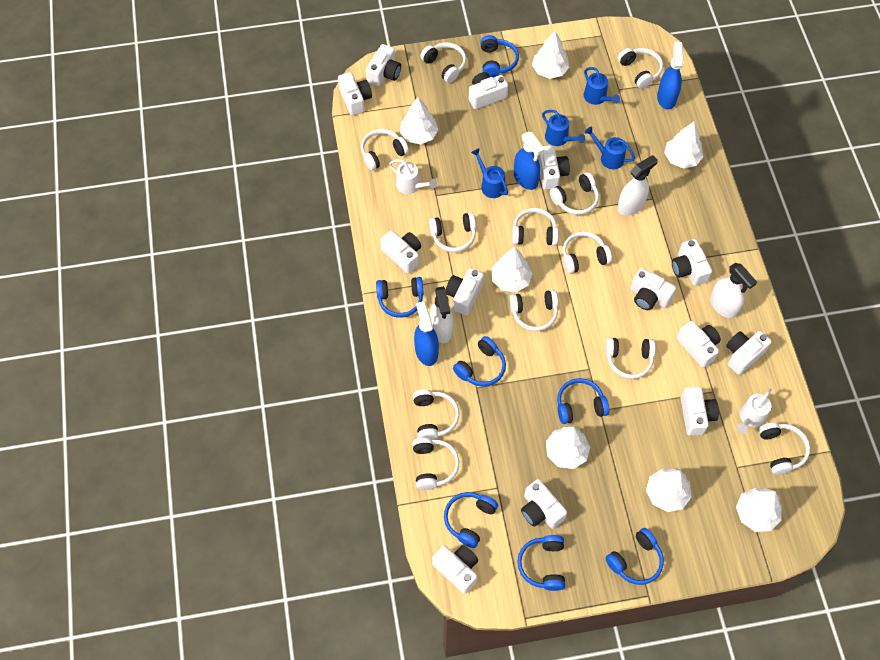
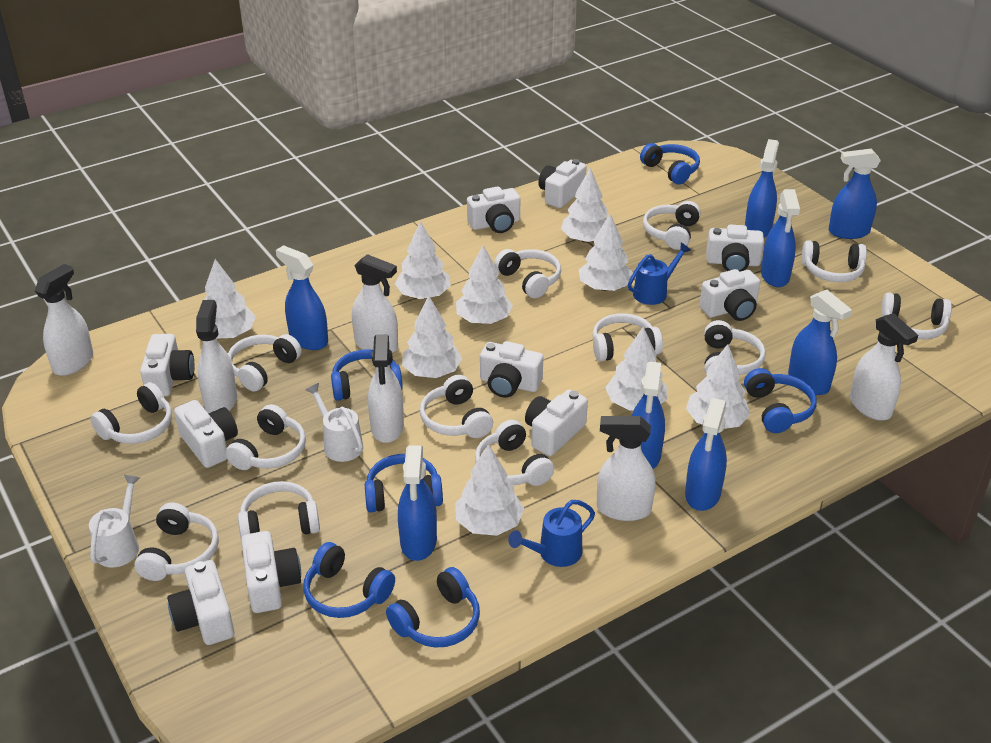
blue headphones: 7 -> 6
blue spray bottle: 3 -> 8
blue watering can: 4 -> 2
white camera: 13 -> 10
white headphones: 12 -> 13
white spray bottle: 3 -> 6
white tree: 7 -> 9

